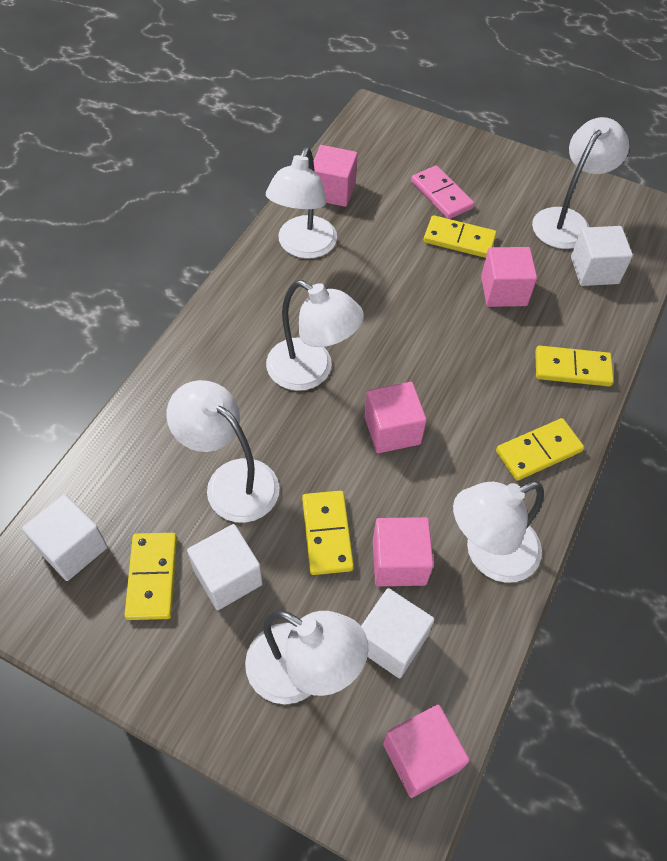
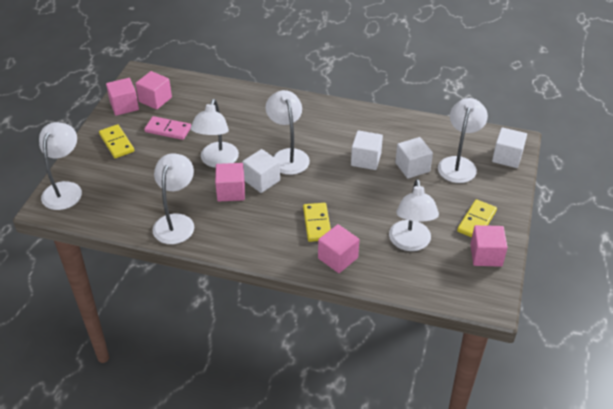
yellow domino: 5 -> 3

